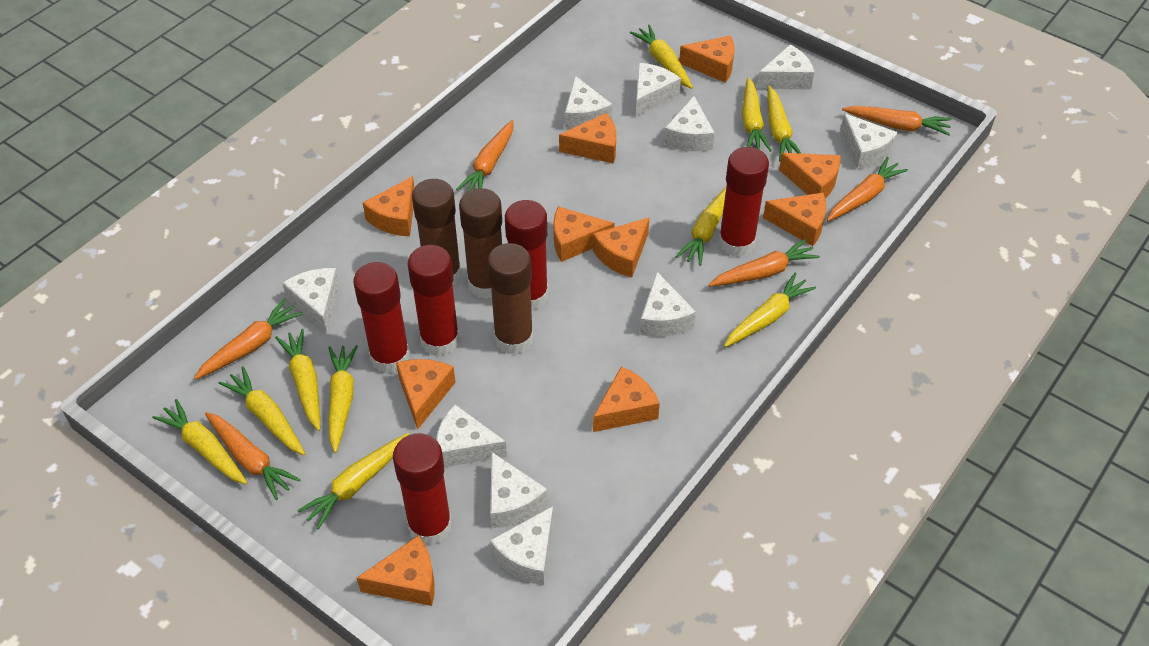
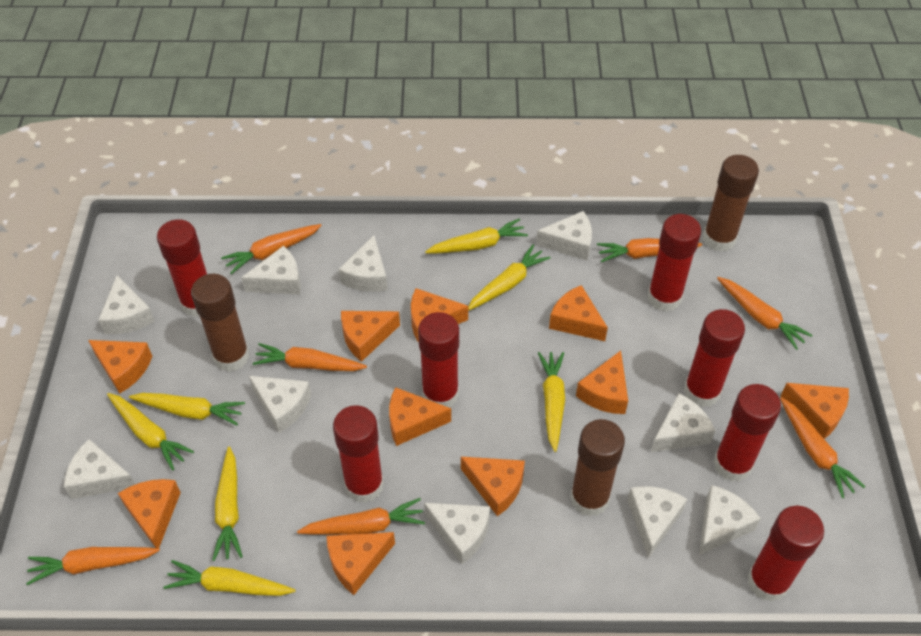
orange carrot: 6 -> 7
red glue stick: 5 -> 7
yellow carrot: 10 -> 7

